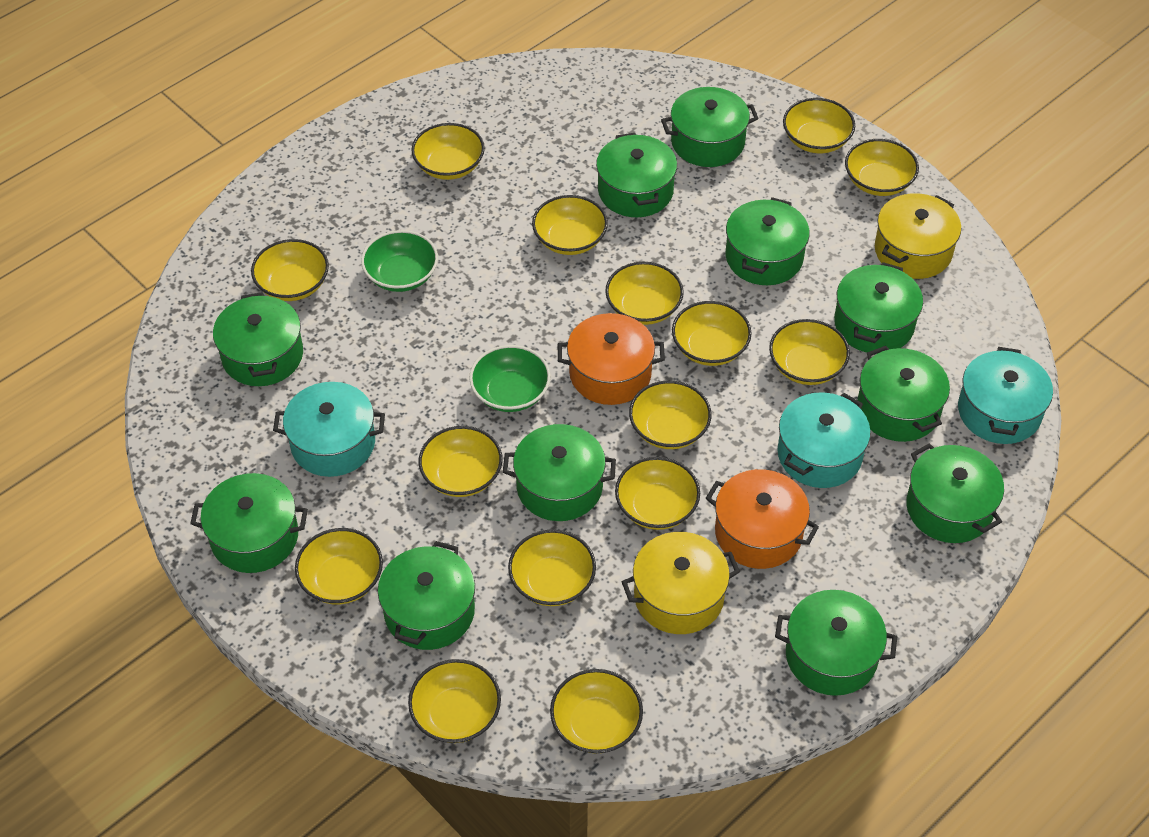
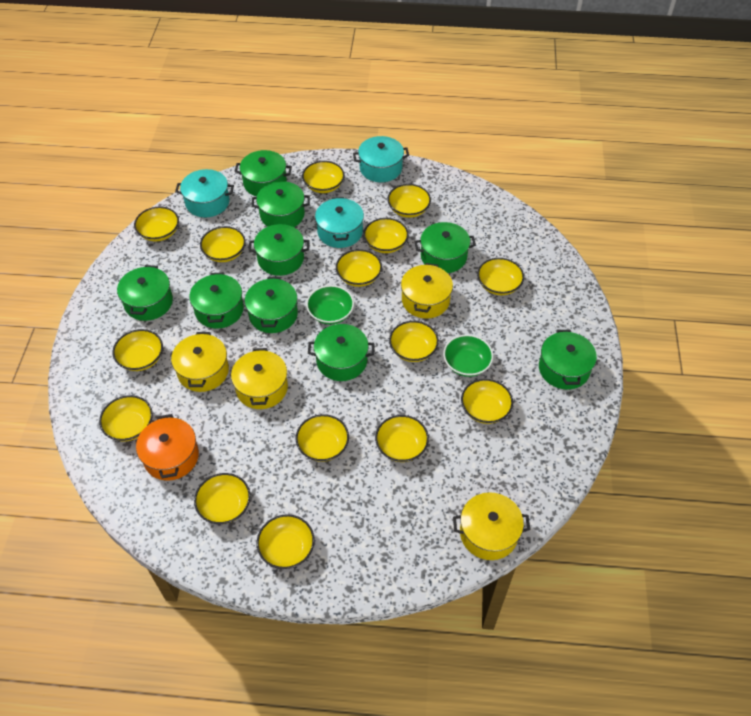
green pot: 11 -> 9
orange pot: 2 -> 1
yellow pot: 2 -> 4

